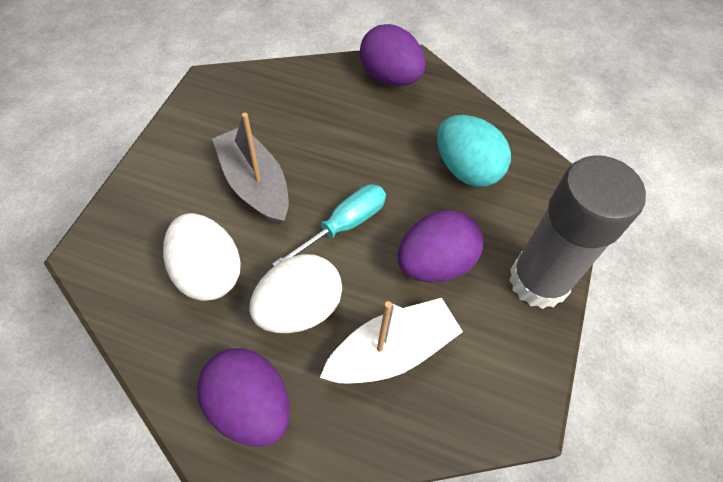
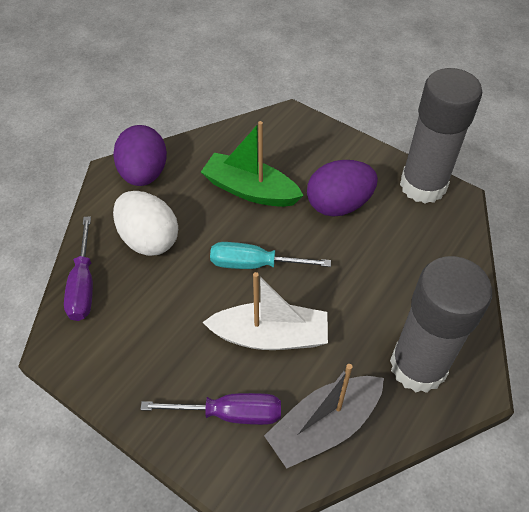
green boat: 0 -> 1
grey glue stick: 1 -> 2
purple egg: 3 -> 2
purple screwdriver: 0 -> 2
turquoise egg: 1 -> 0
white egg: 2 -> 1

